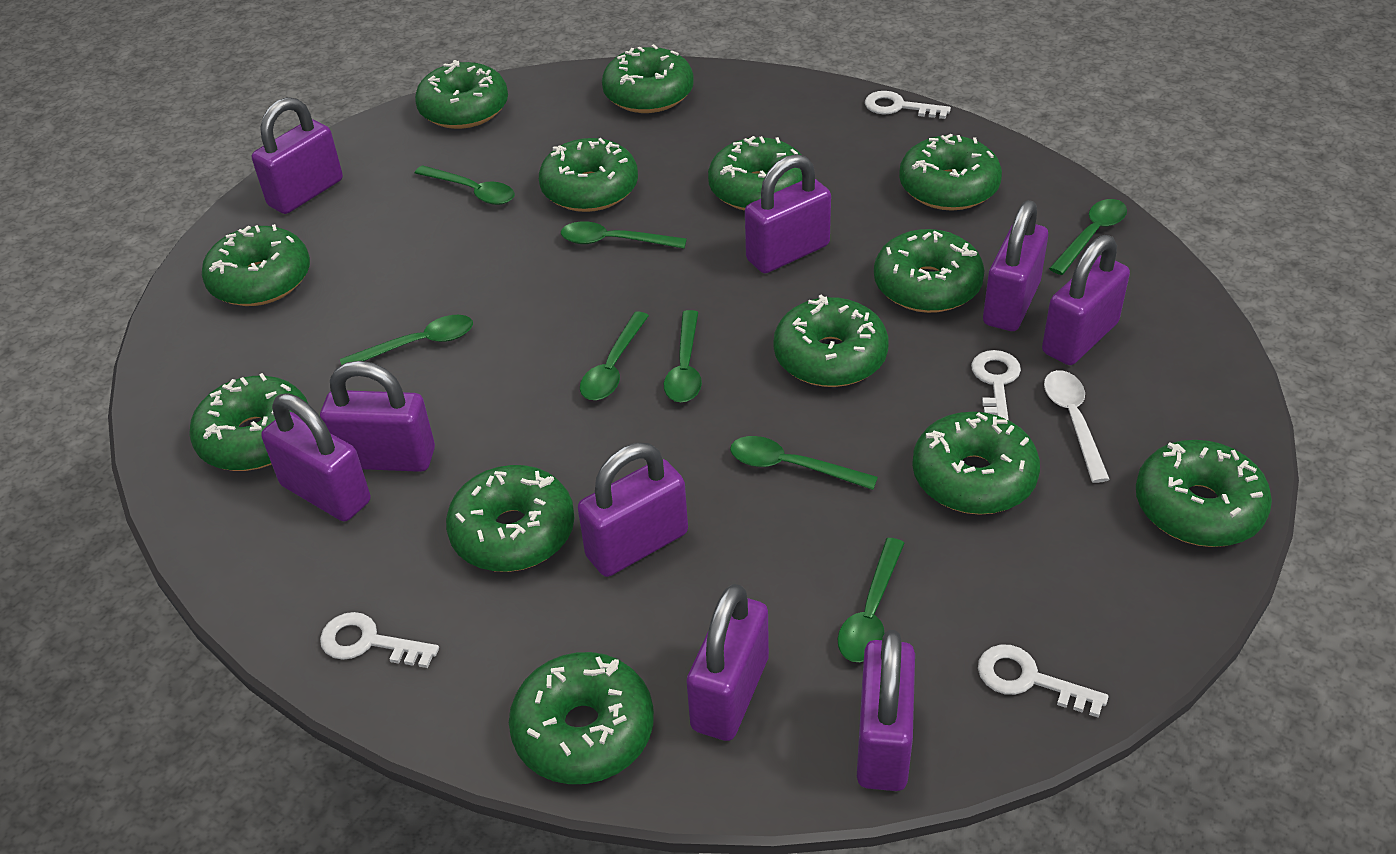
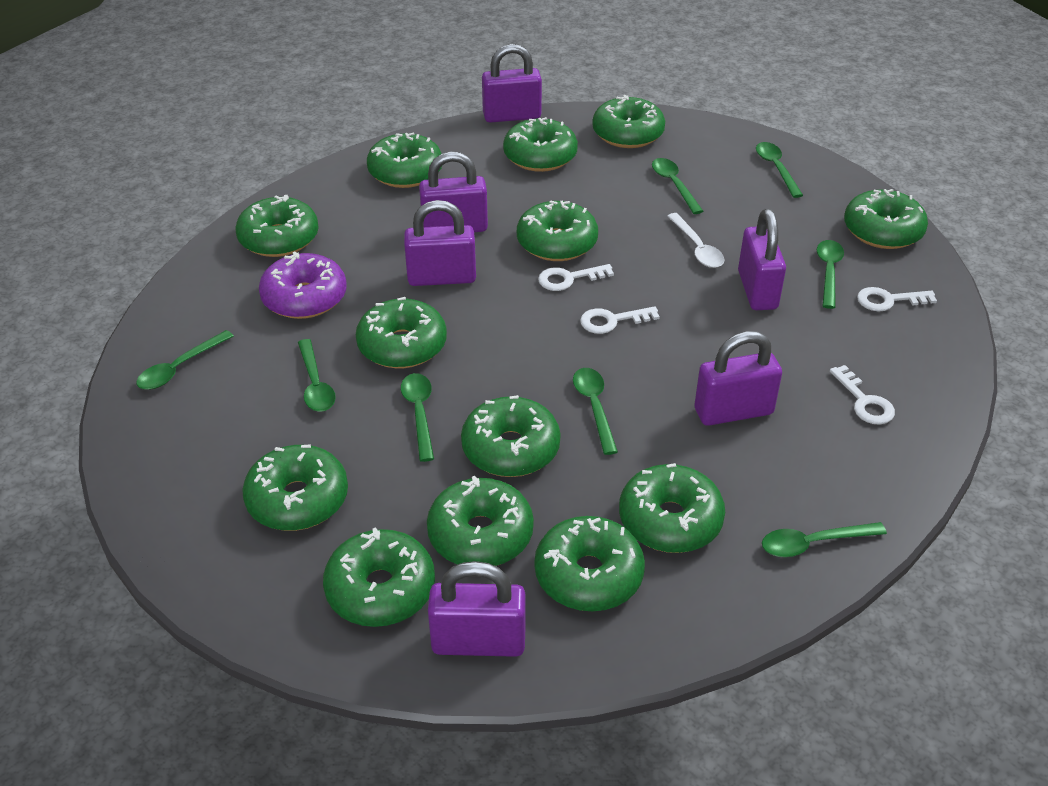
purple donut: 0 -> 1
purple padlock: 9 -> 6

